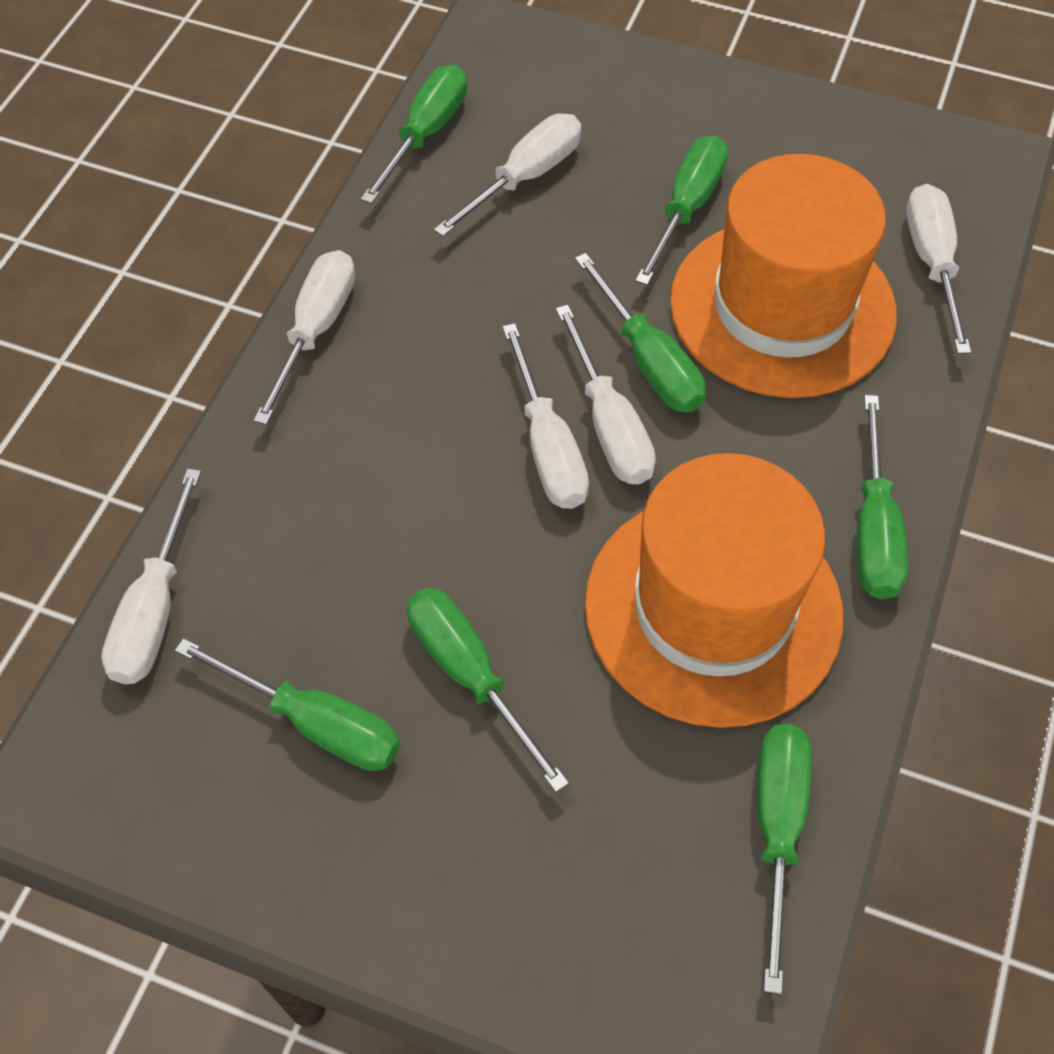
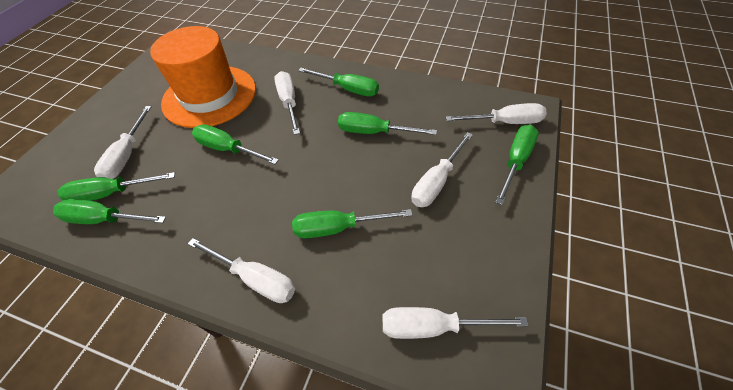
orange hat: 2 -> 1

